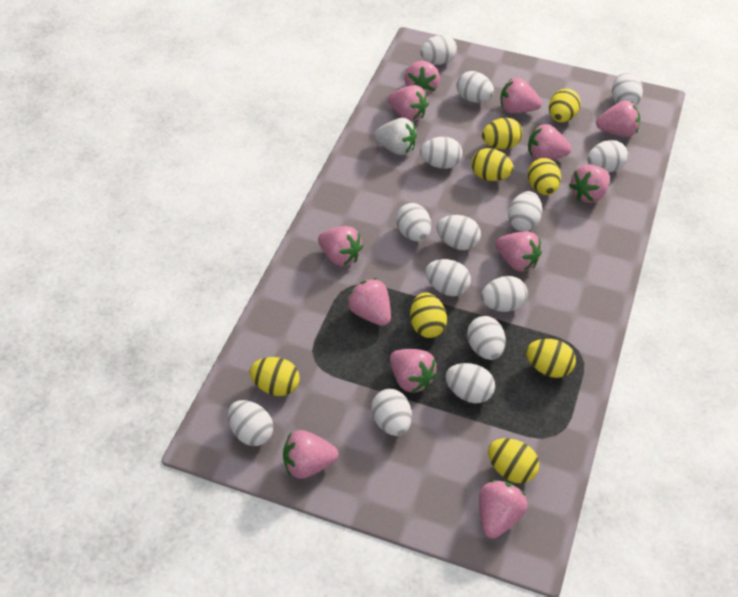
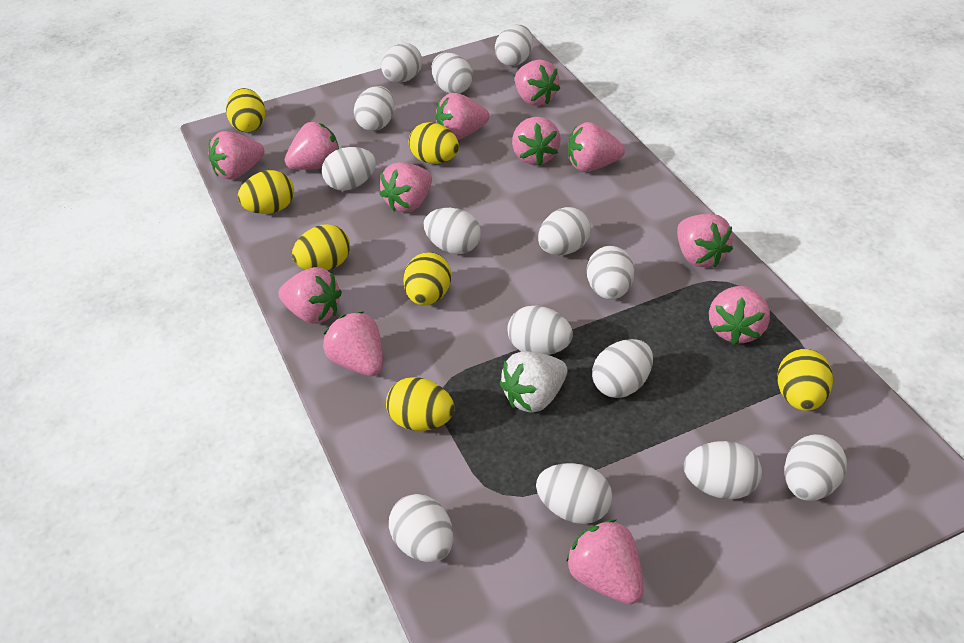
yellow egg: 8 -> 7

